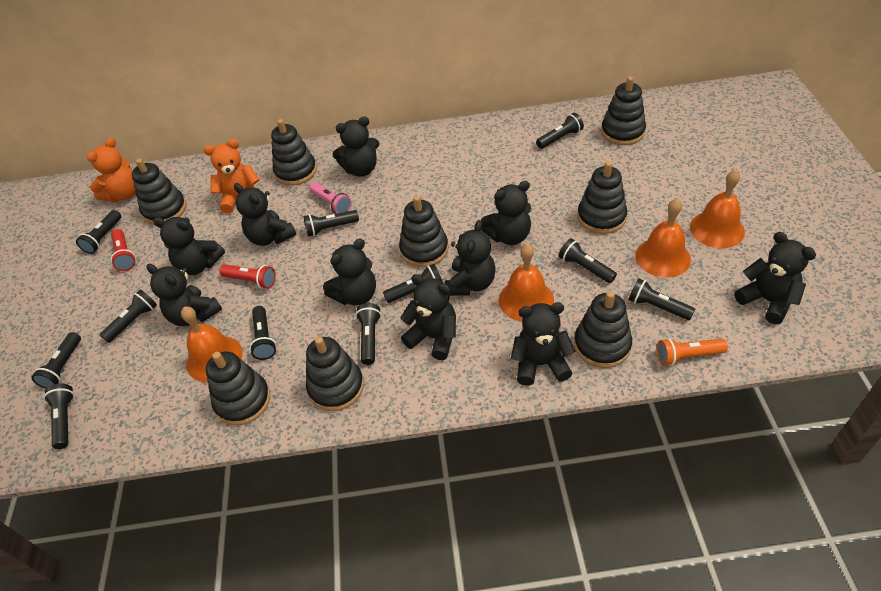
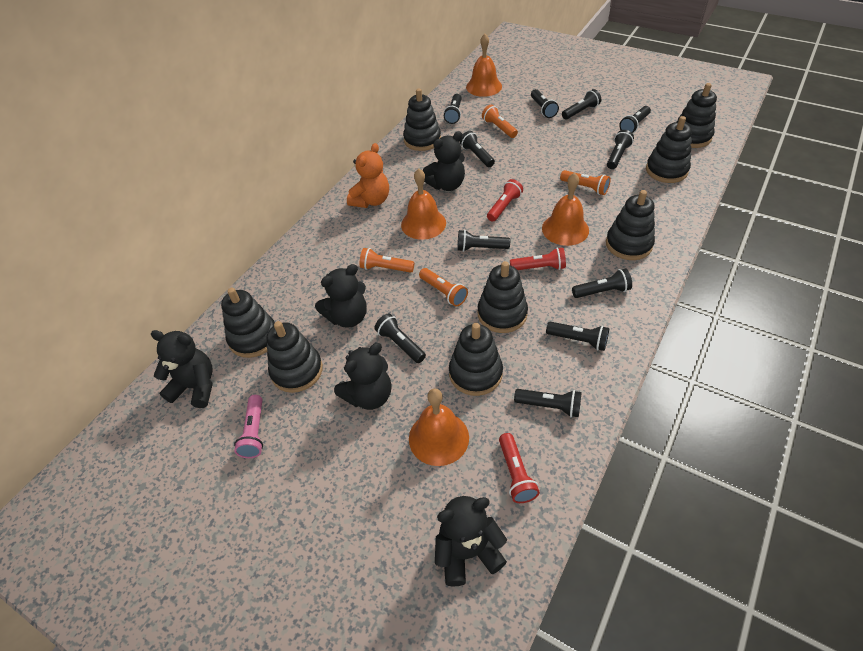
black teddy bear: 10 -> 5
orange flashlight: 1 -> 4
orange teddy bear: 2 -> 1
red flashlight: 2 -> 3

